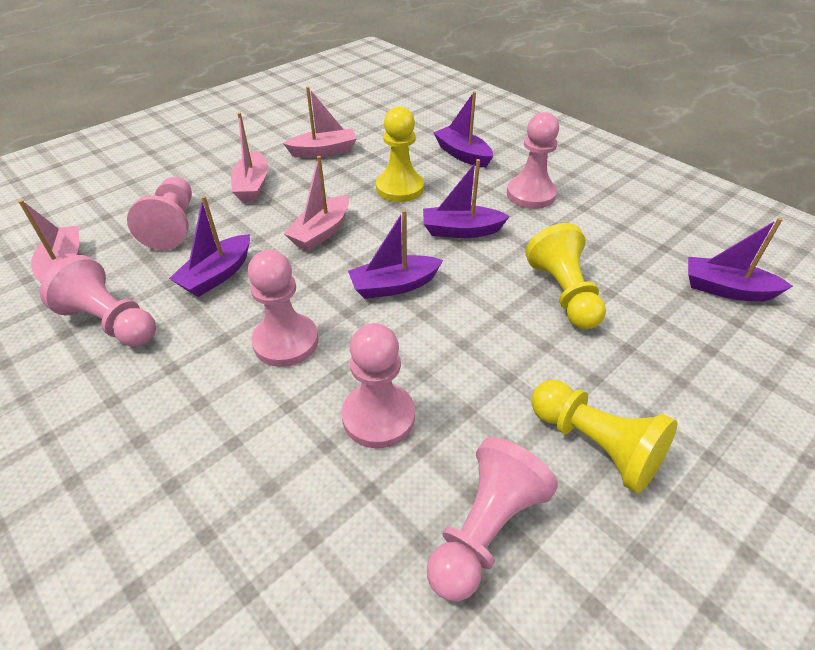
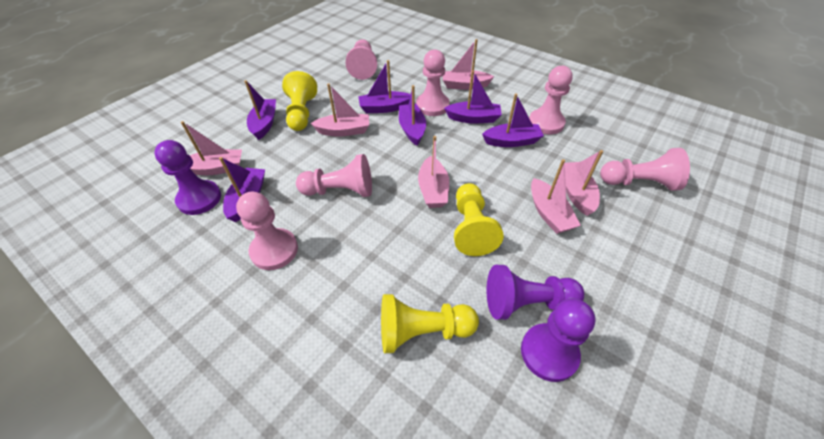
pink boat: 4 -> 6
purple boat: 5 -> 6
purple pawn: 0 -> 3

